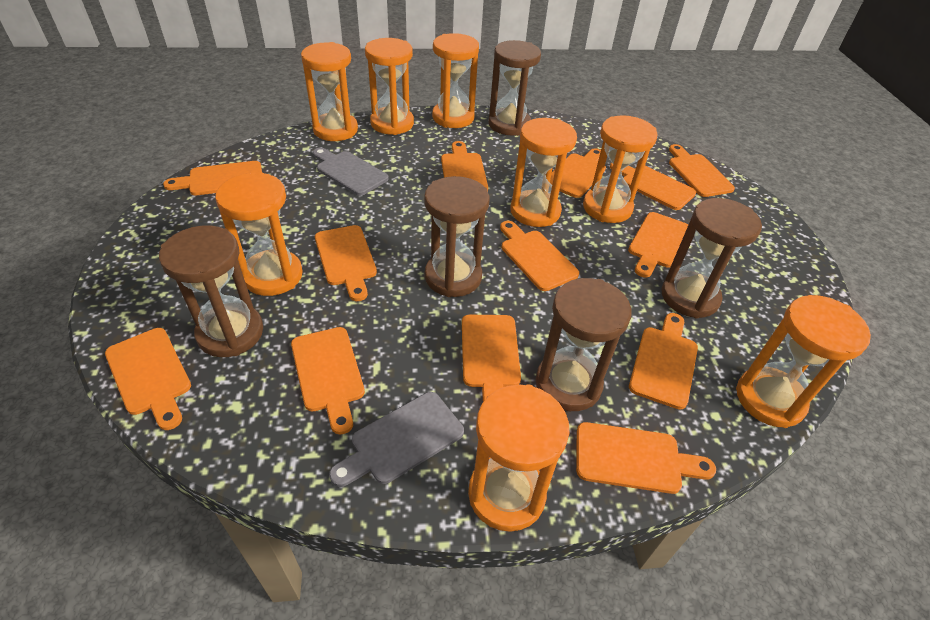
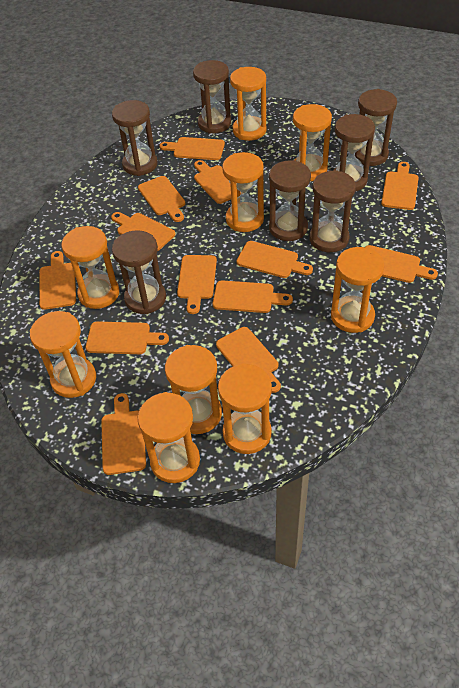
brown hourglass: 5 -> 7
grey cutting board: 2 -> 0
orange hourglass: 8 -> 9

